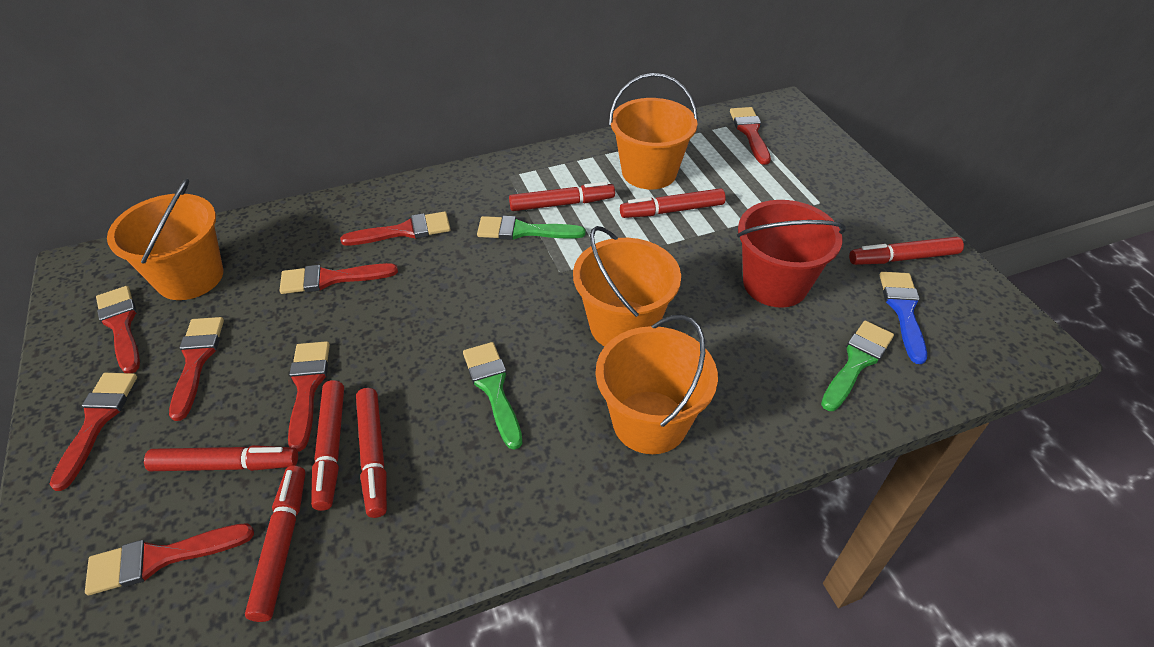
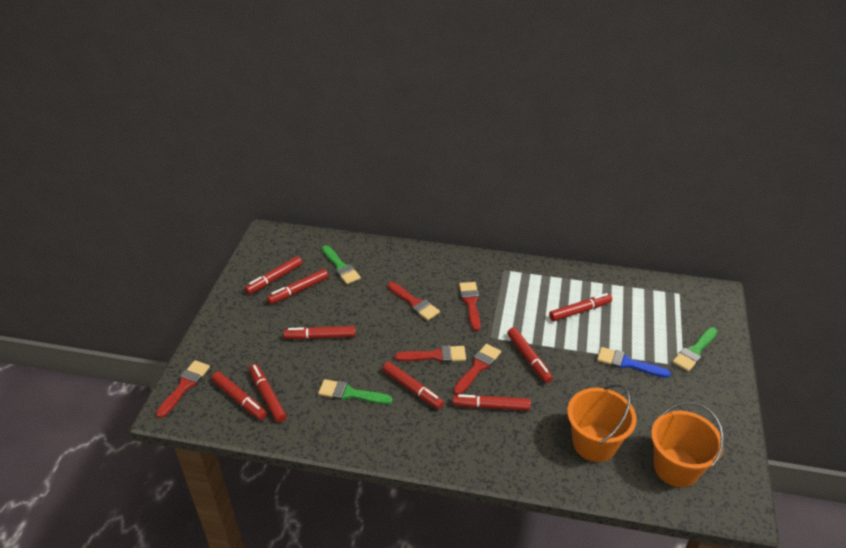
orange bucket: 4 -> 2
red brush: 8 -> 5
red bucket: 1 -> 0
red marker: 7 -> 9

